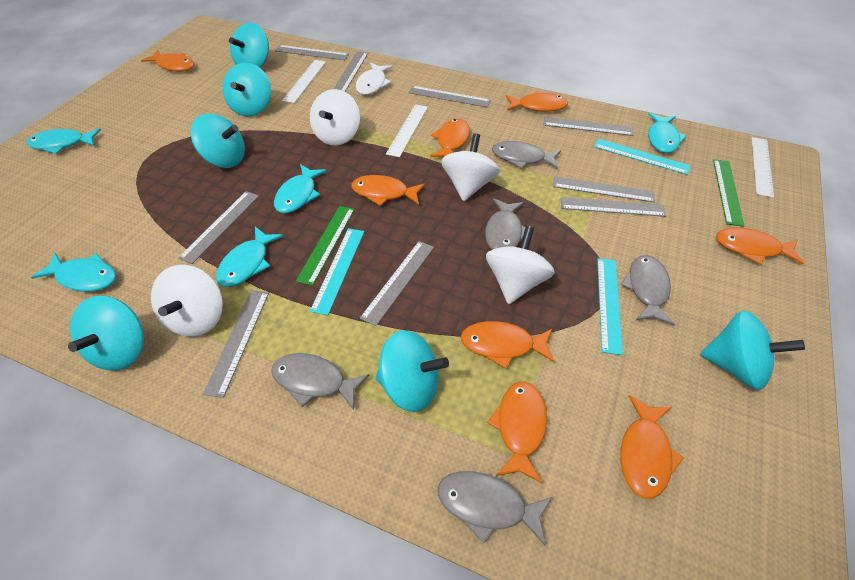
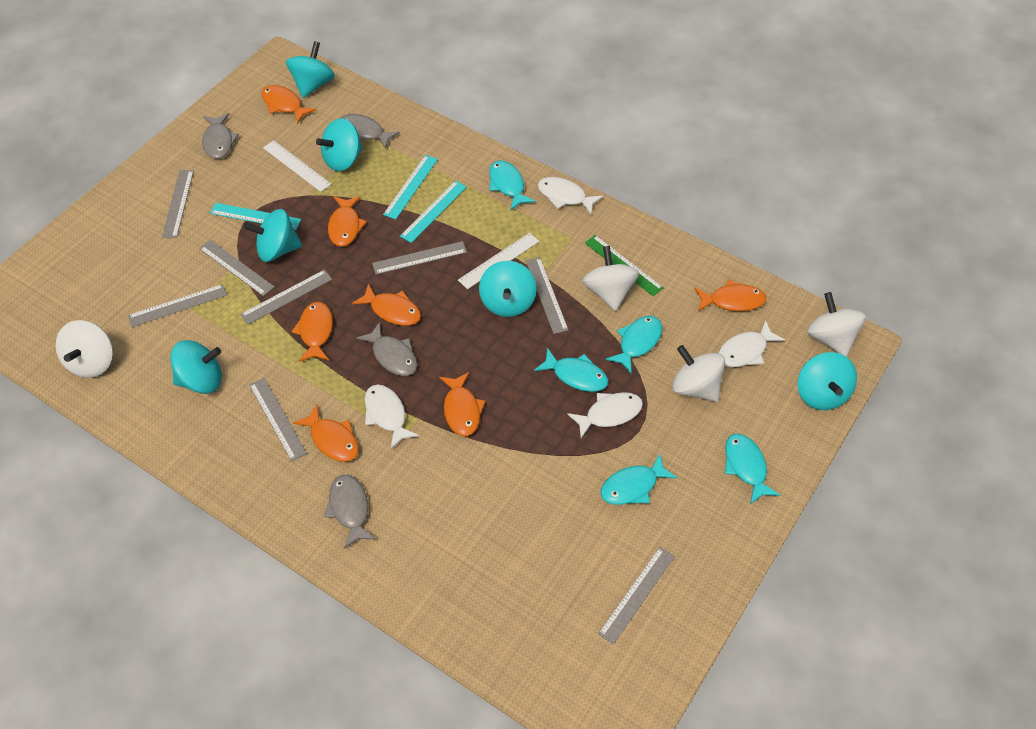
green ruler: 2 -> 1
grey fish: 5 -> 4
grey ruler: 9 -> 8
orange fish: 8 -> 7
white fish: 1 -> 4
white ruler: 3 -> 2

